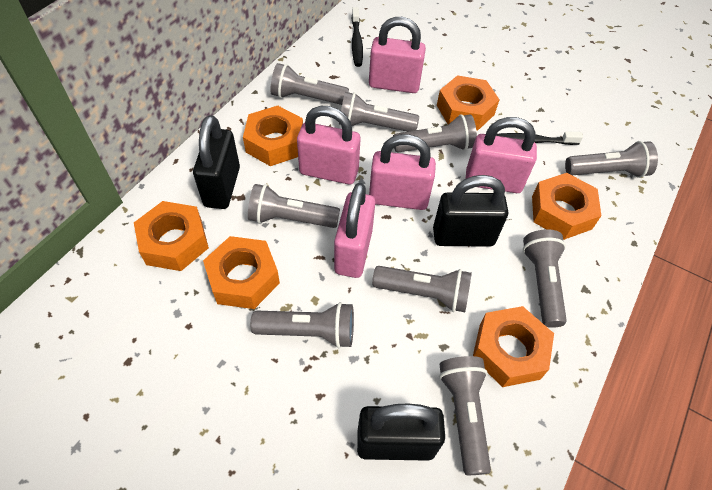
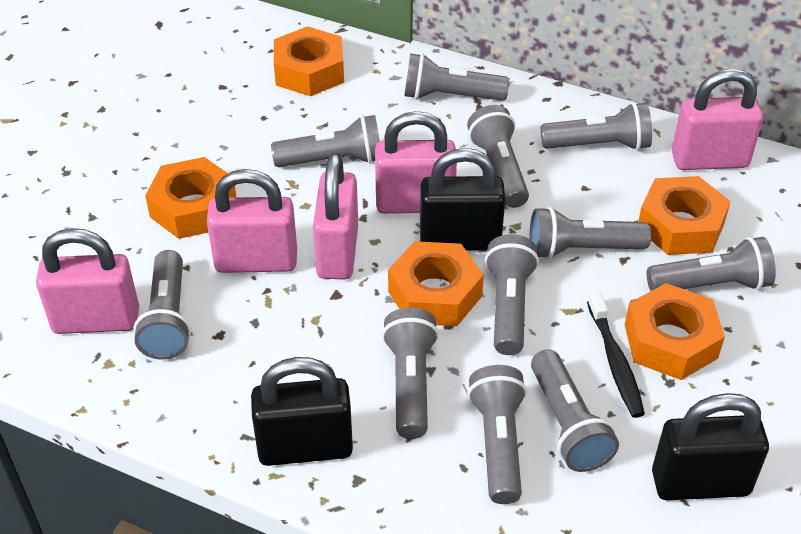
black toothbrush: 2 -> 1
grey flashlight: 9 -> 11
orange nut: 6 -> 5

